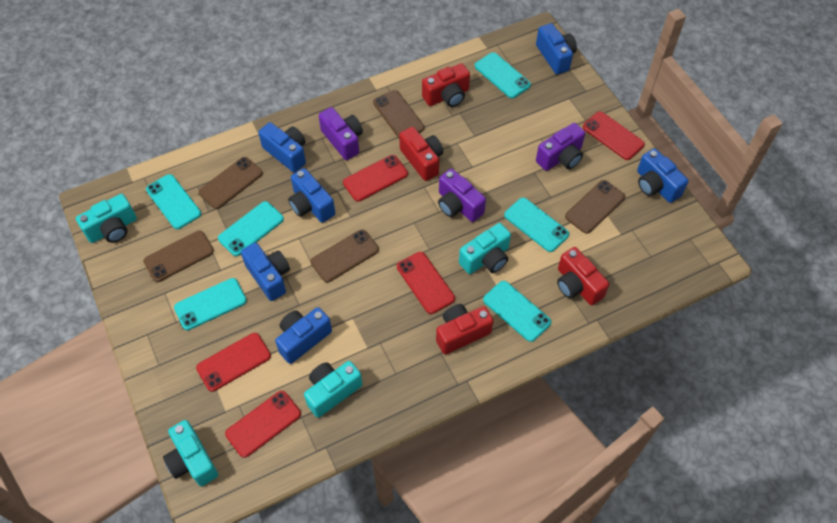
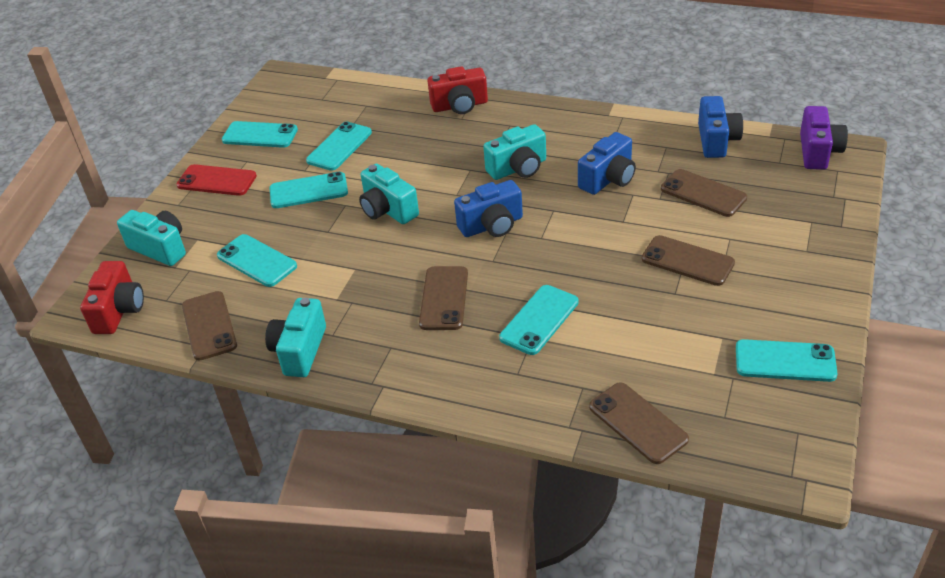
blue camera: 6 -> 3
purple camera: 3 -> 1
red camera: 4 -> 2
red phone: 5 -> 1

